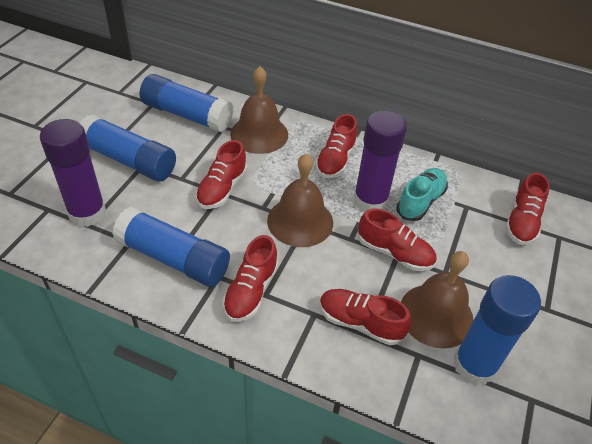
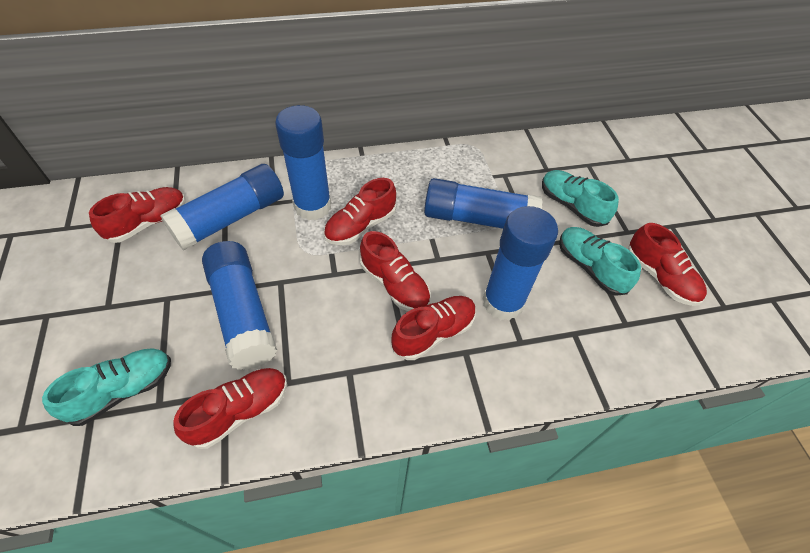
blue glue stick: 4 -> 5
brown bell: 3 -> 0
purple glue stick: 2 -> 0
turquoise shoe: 1 -> 3

